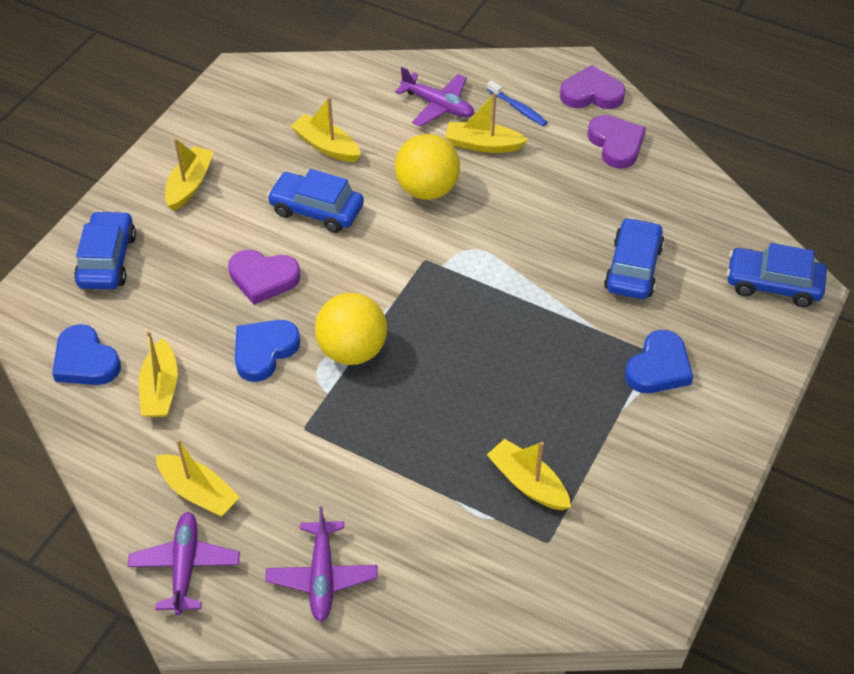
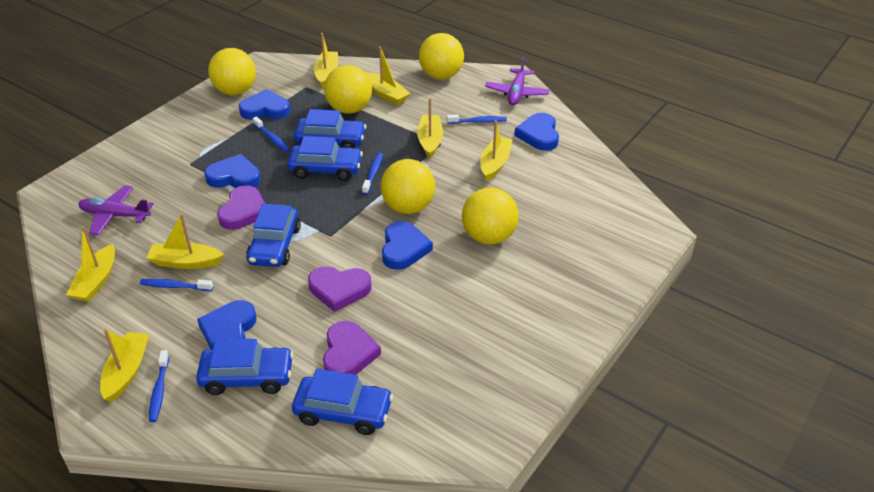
blue car: 4 -> 5
blue heart: 3 -> 5
blue toothbrush: 1 -> 5
purple plane: 3 -> 2
yellow ball: 2 -> 5
yellow boat: 6 -> 7

